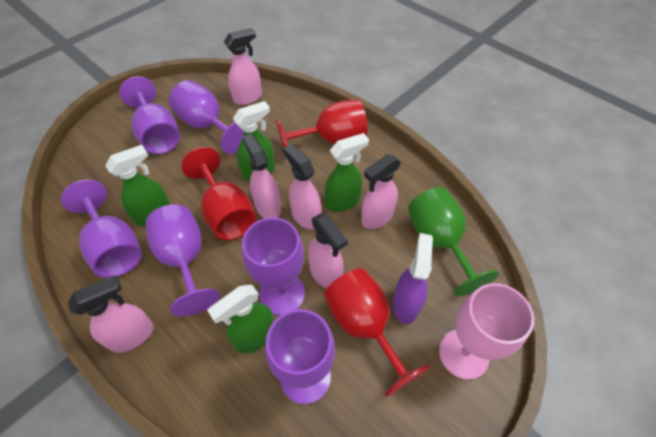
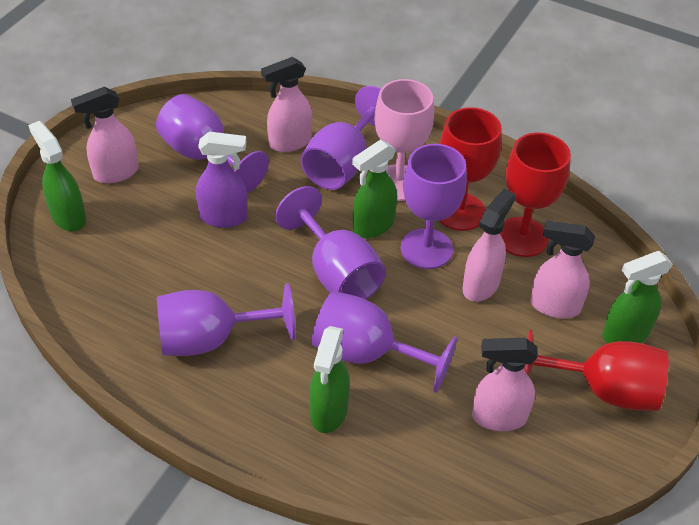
green goblet: 1 -> 0
pink spray bottle: 6 -> 5

